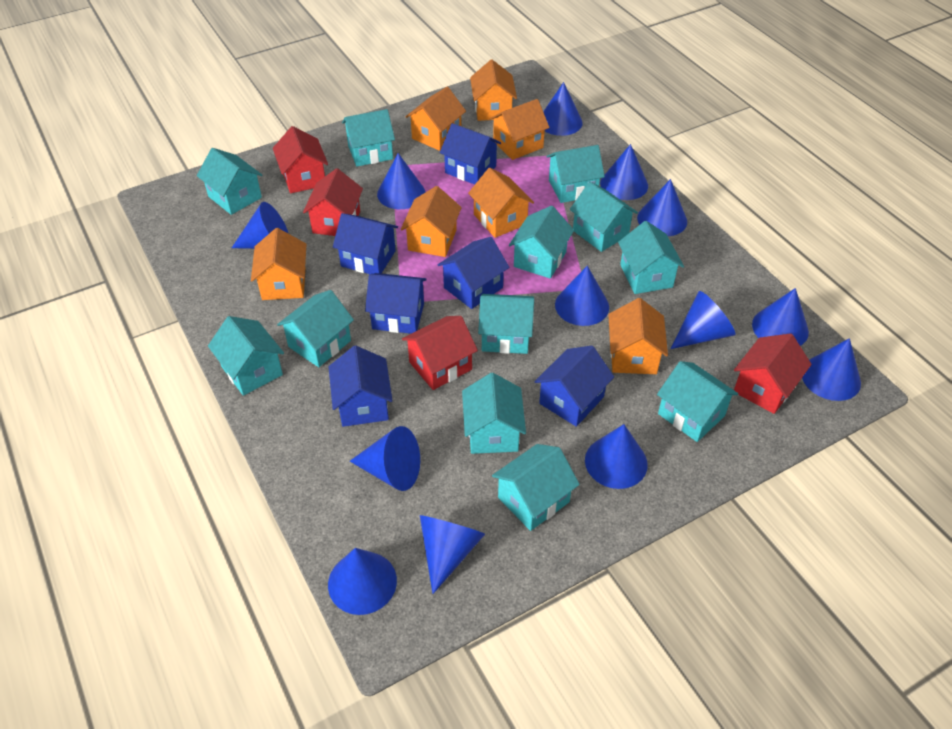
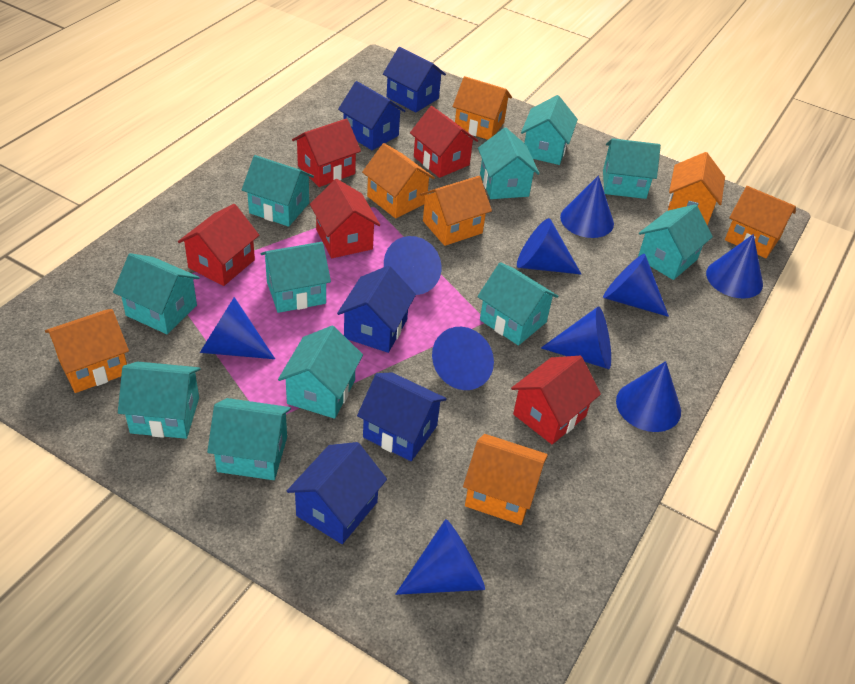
blue cone: 13 -> 10
blue house: 6 -> 5
red house: 4 -> 5
turquoise house: 12 -> 11

